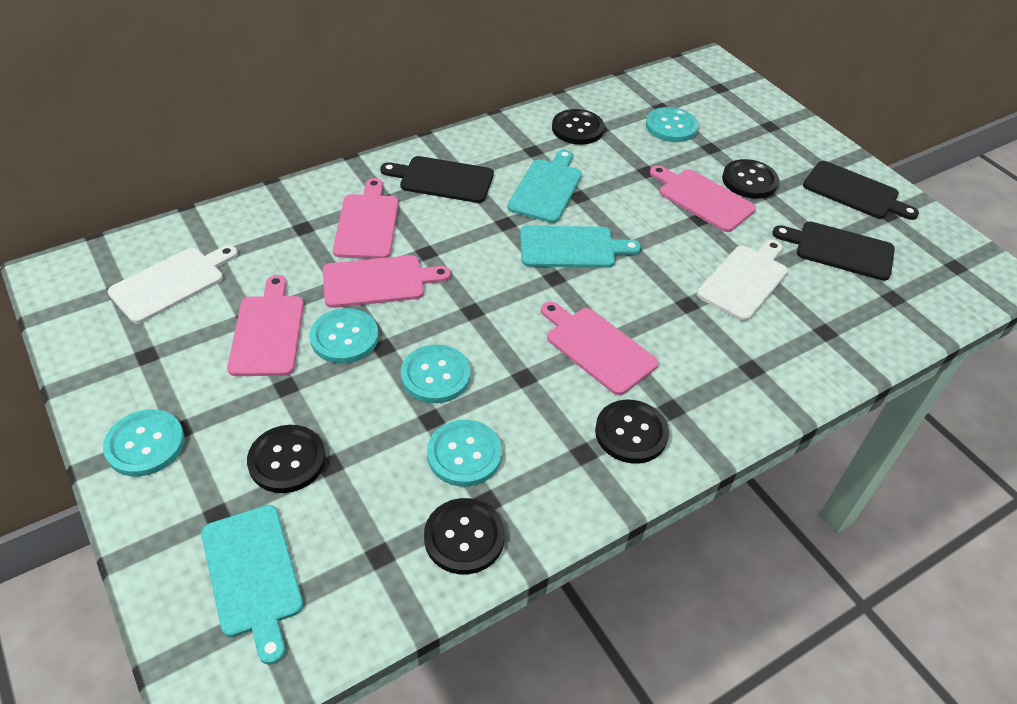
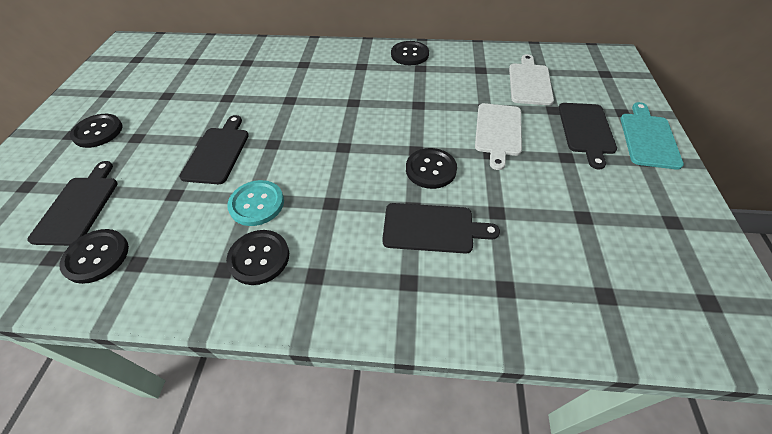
black cutting board: 3 -> 4
pink cutting board: 5 -> 0
turquoise button: 5 -> 1
turquoise cutting board: 3 -> 1

